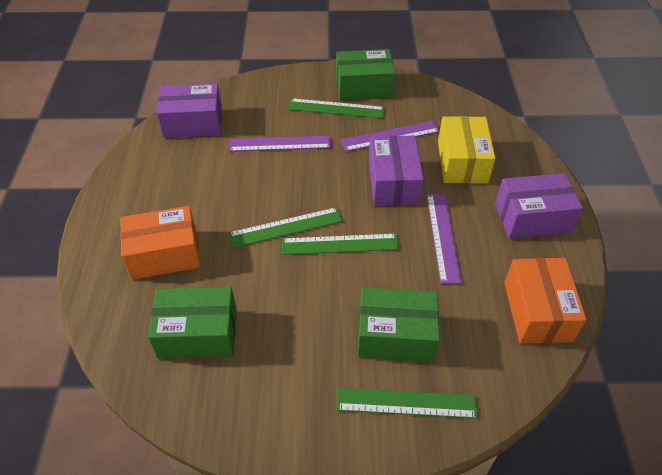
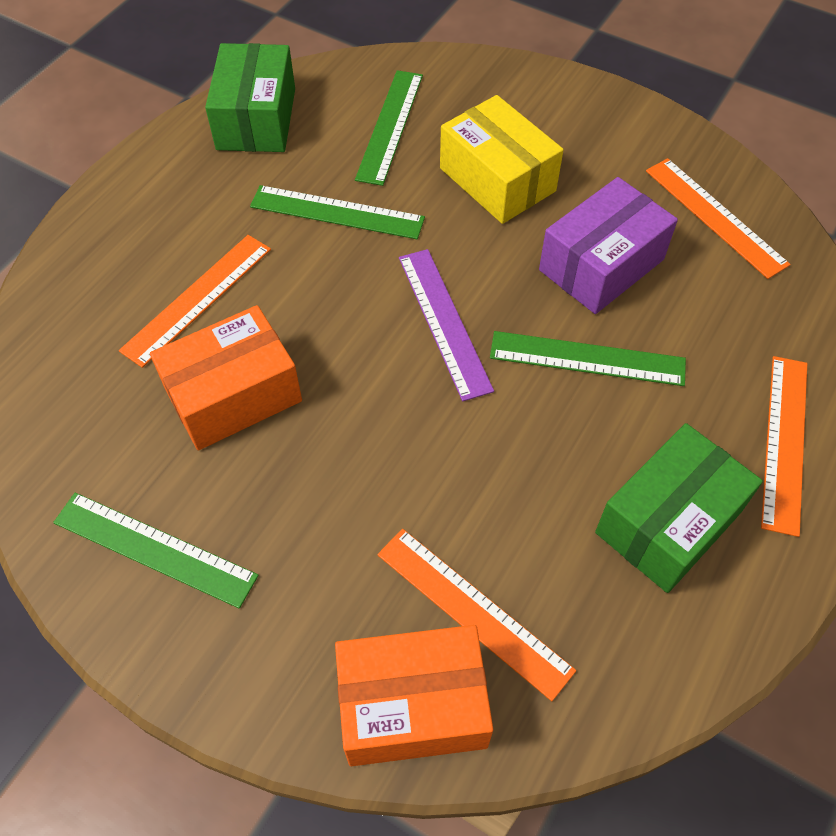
green box: 3 -> 2
orange ruler: 0 -> 4
purple box: 3 -> 1
purple ruler: 3 -> 1

